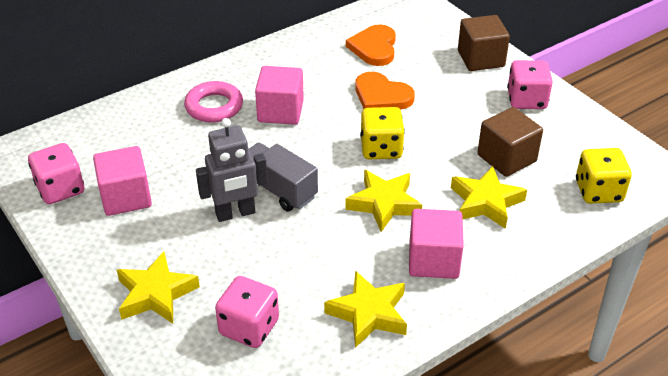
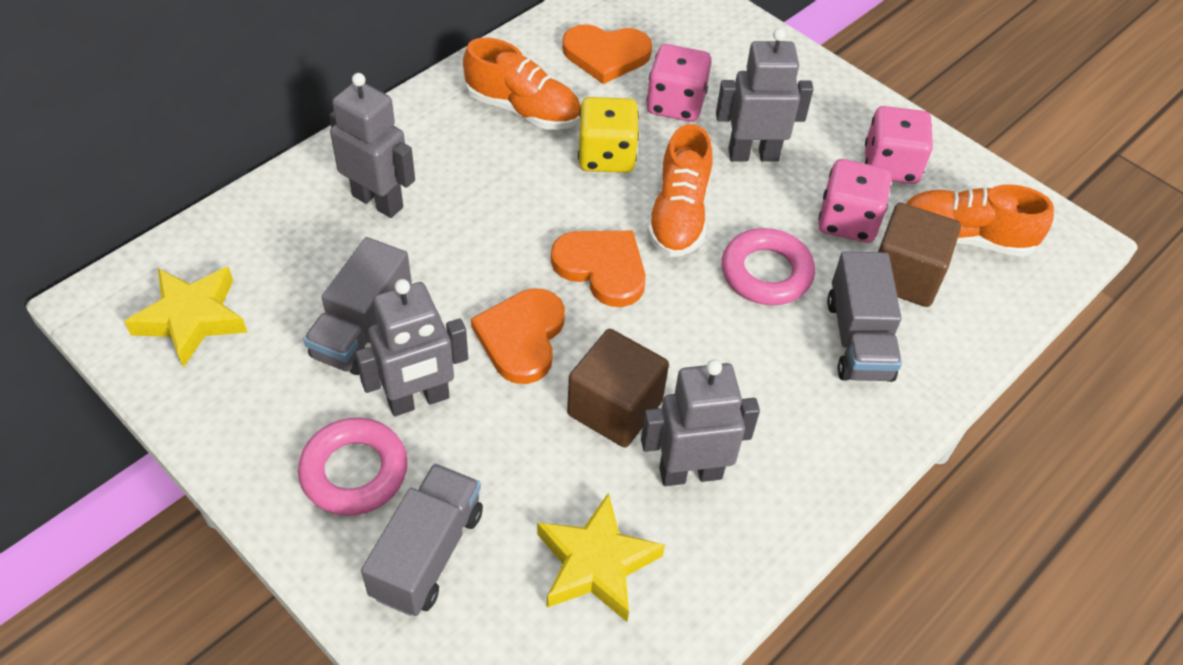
grey robot: 1 -> 4
grey truck: 1 -> 3
orange heart: 2 -> 3
orange shoe: 0 -> 3
pink cube: 3 -> 0
pink ring: 1 -> 2
yellow dice: 2 -> 1
yellow star: 4 -> 2

